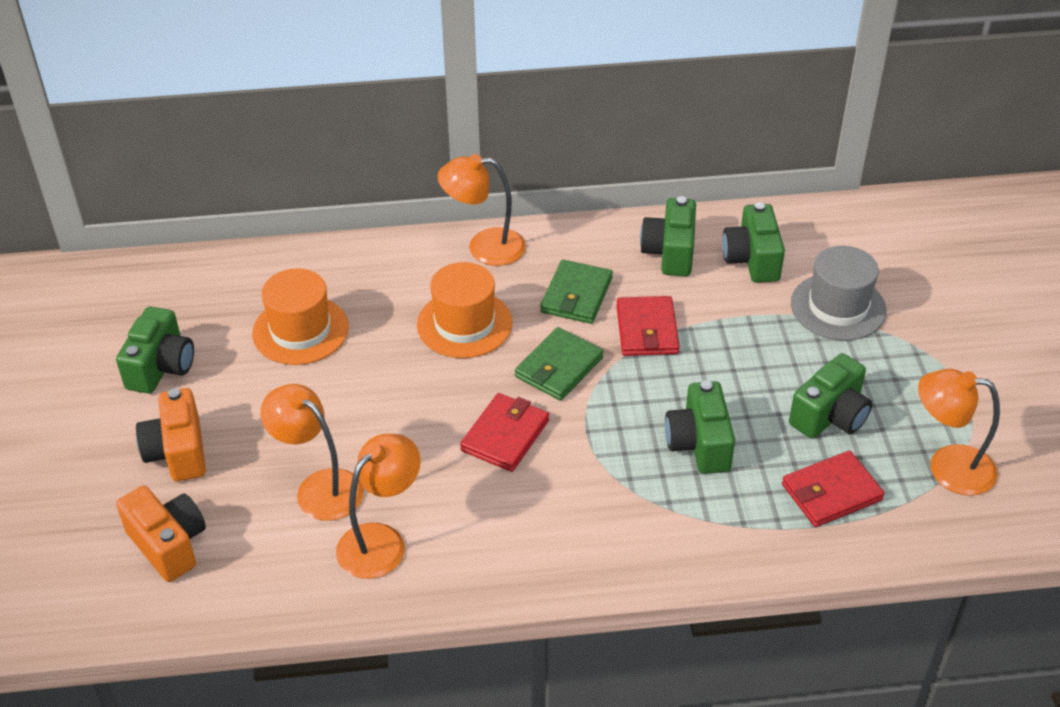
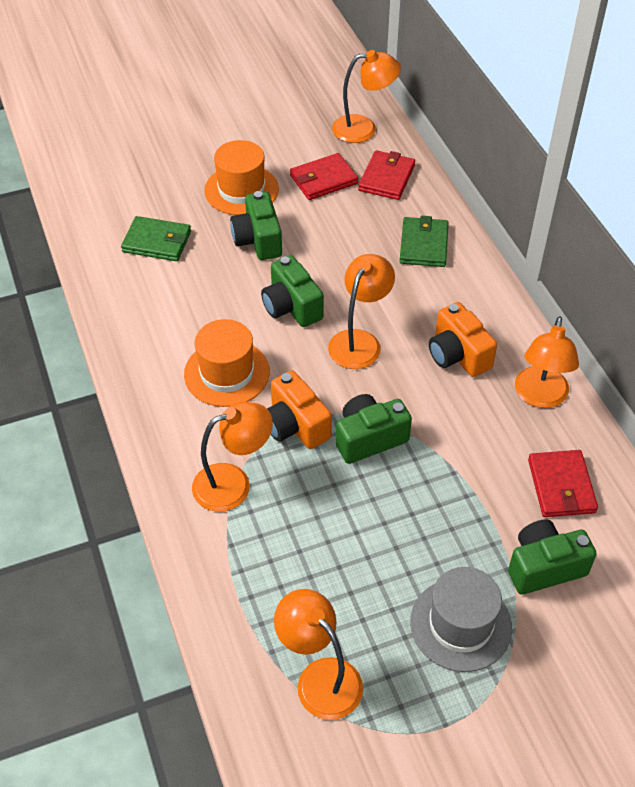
green camera: 5 -> 4
orange lamp: 4 -> 5

